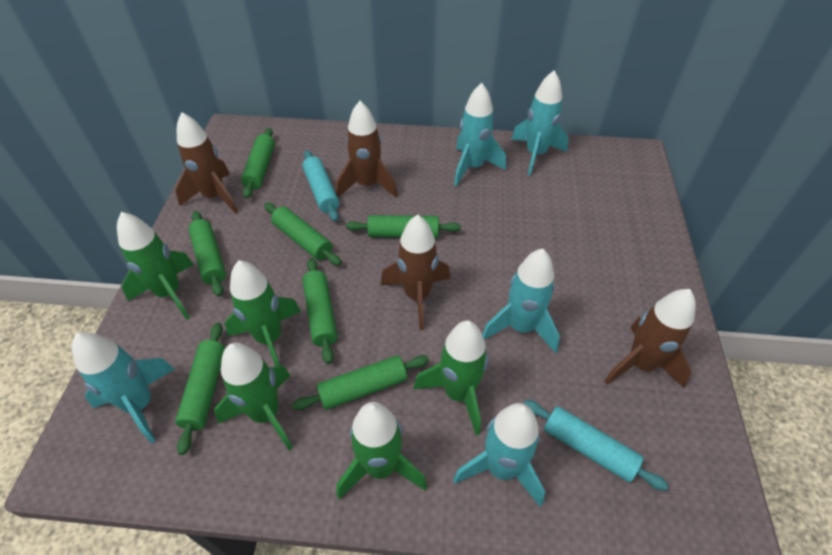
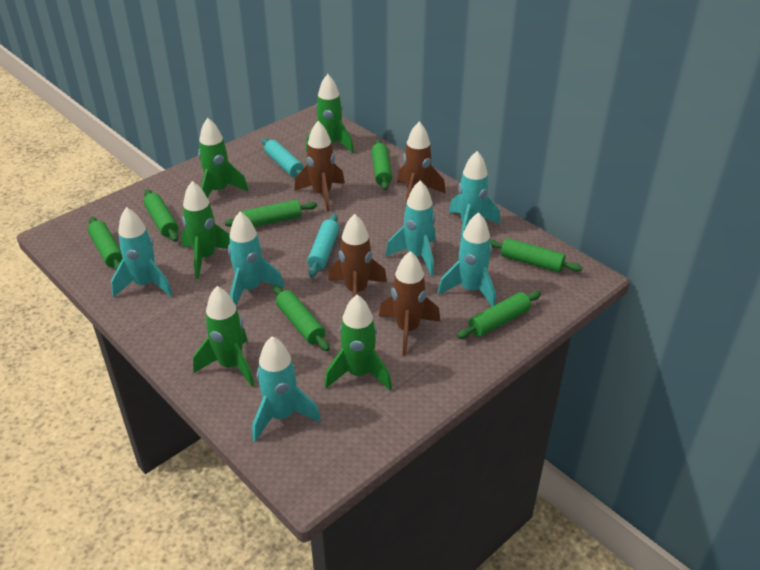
turquoise rocket: 5 -> 6

